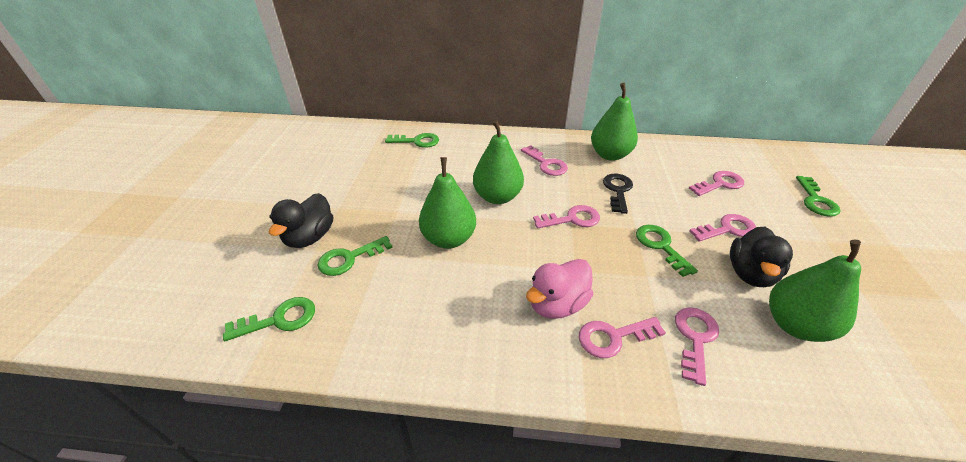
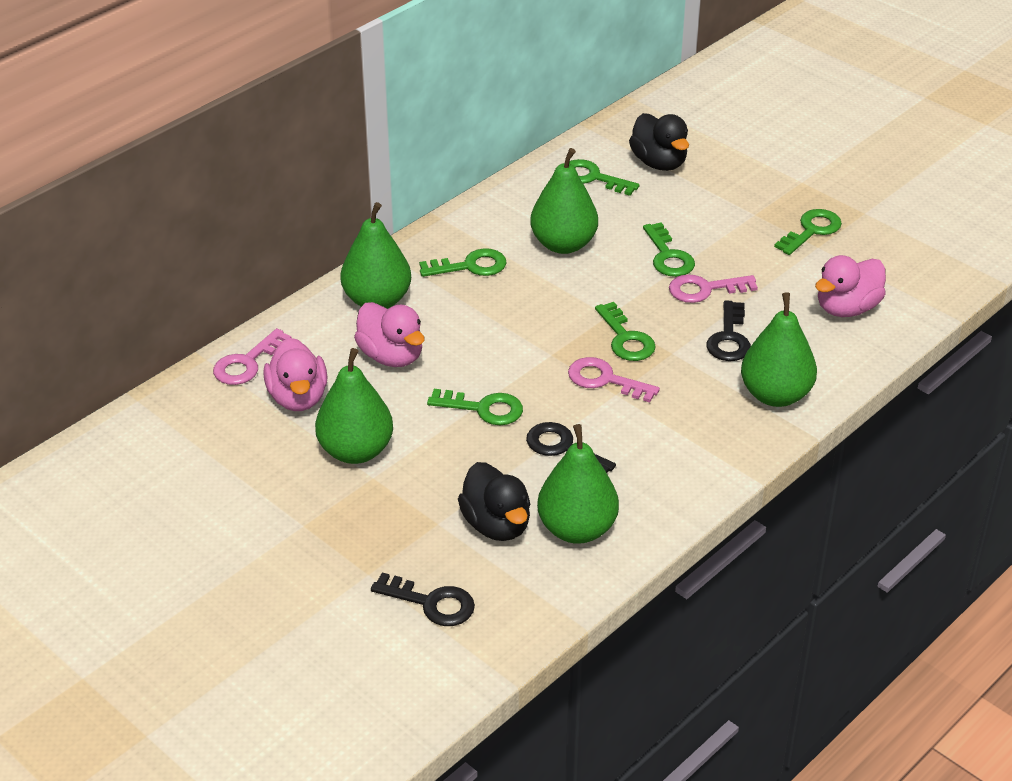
black key: 1 -> 3
green key: 5 -> 6
green pear: 4 -> 5
pink duck: 1 -> 3
pink key: 6 -> 3

